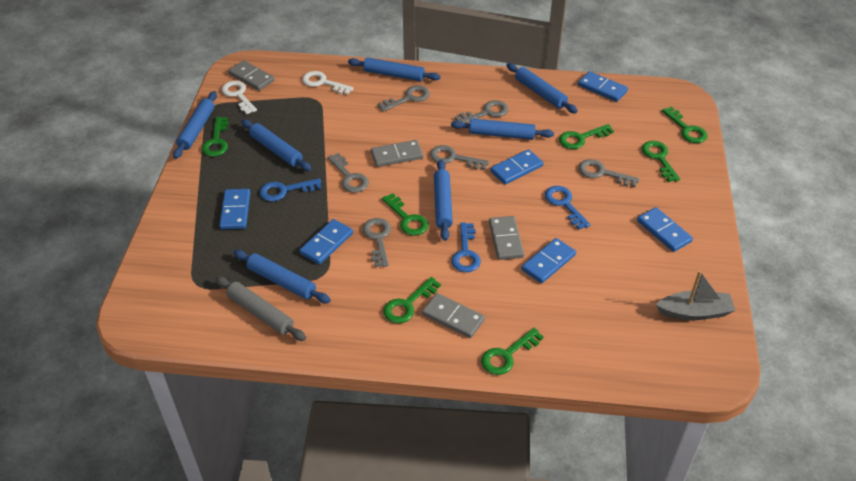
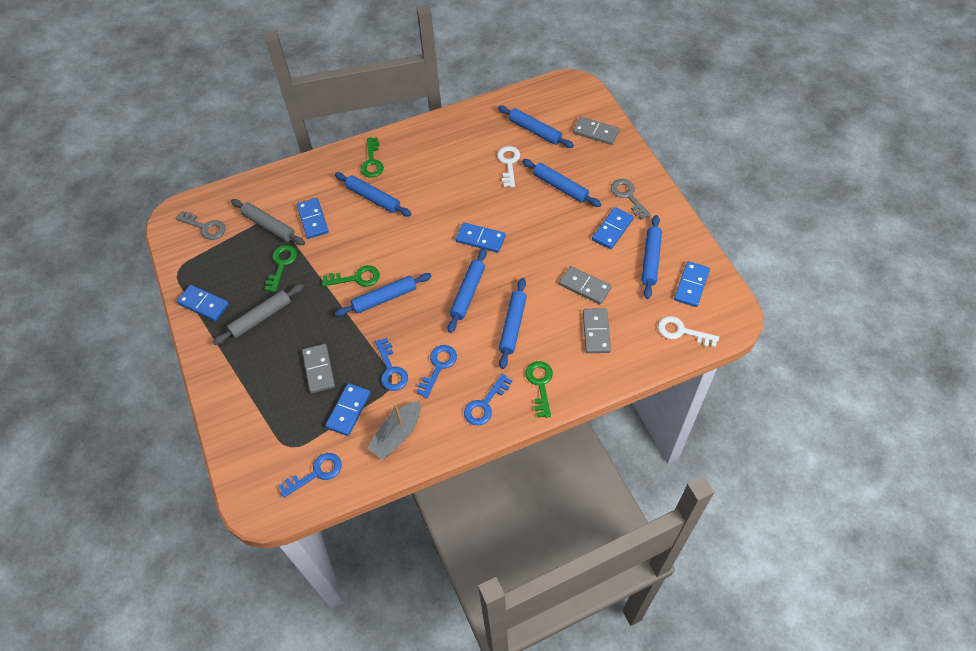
blue key: 3 -> 4
green key: 7 -> 4
grey key: 6 -> 2
grey rolling pin: 1 -> 2

